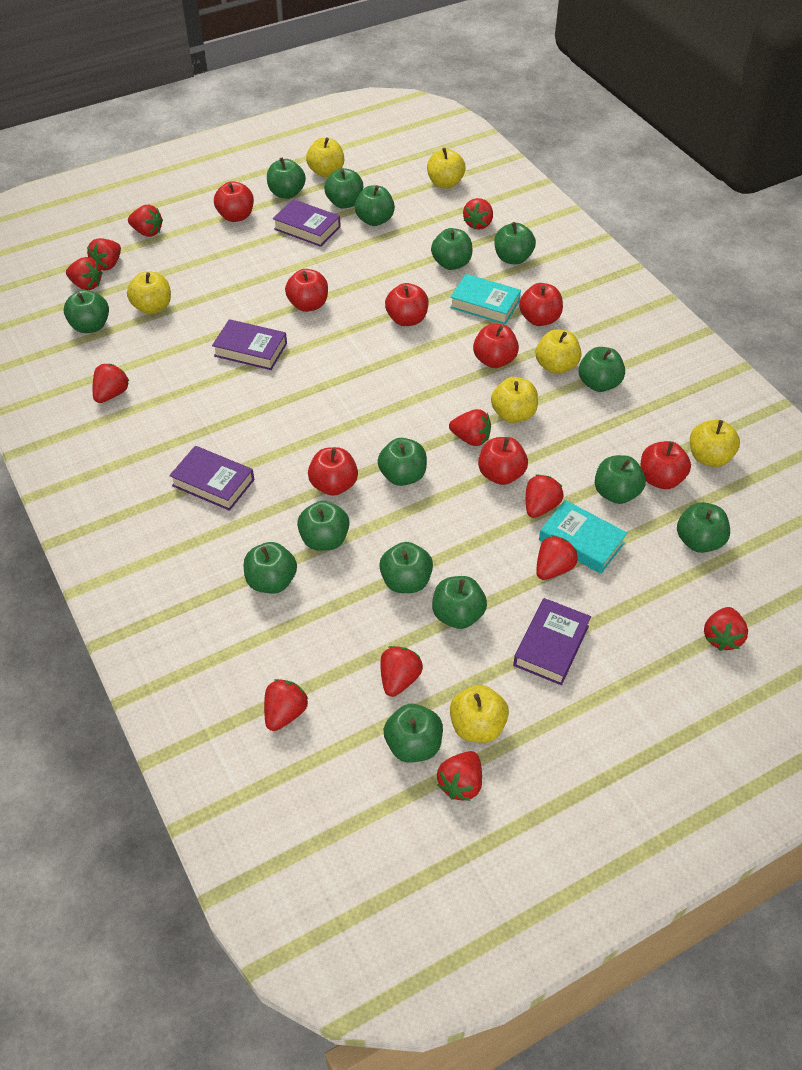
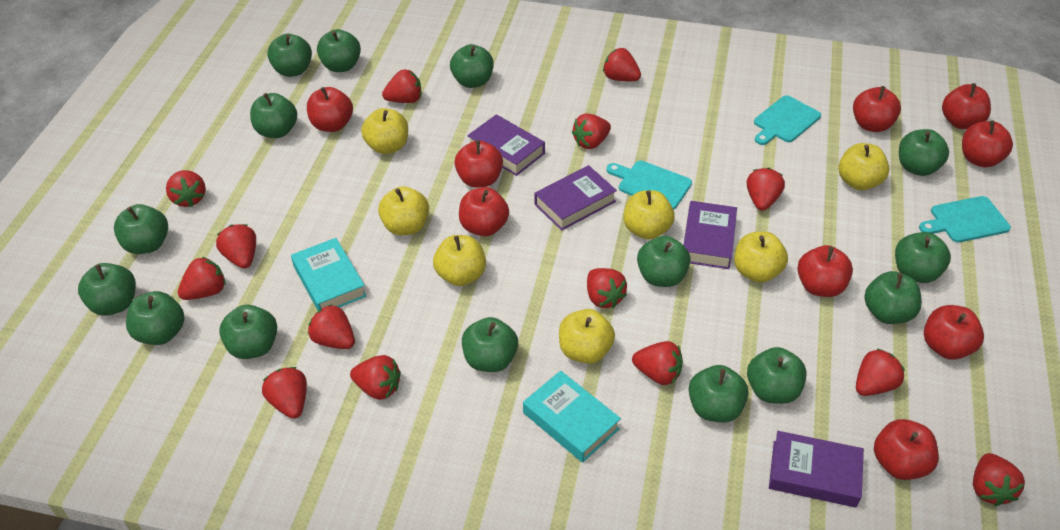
red apple: 8 -> 9
red strawberry: 12 -> 14
turquoise cutting board: 0 -> 3

